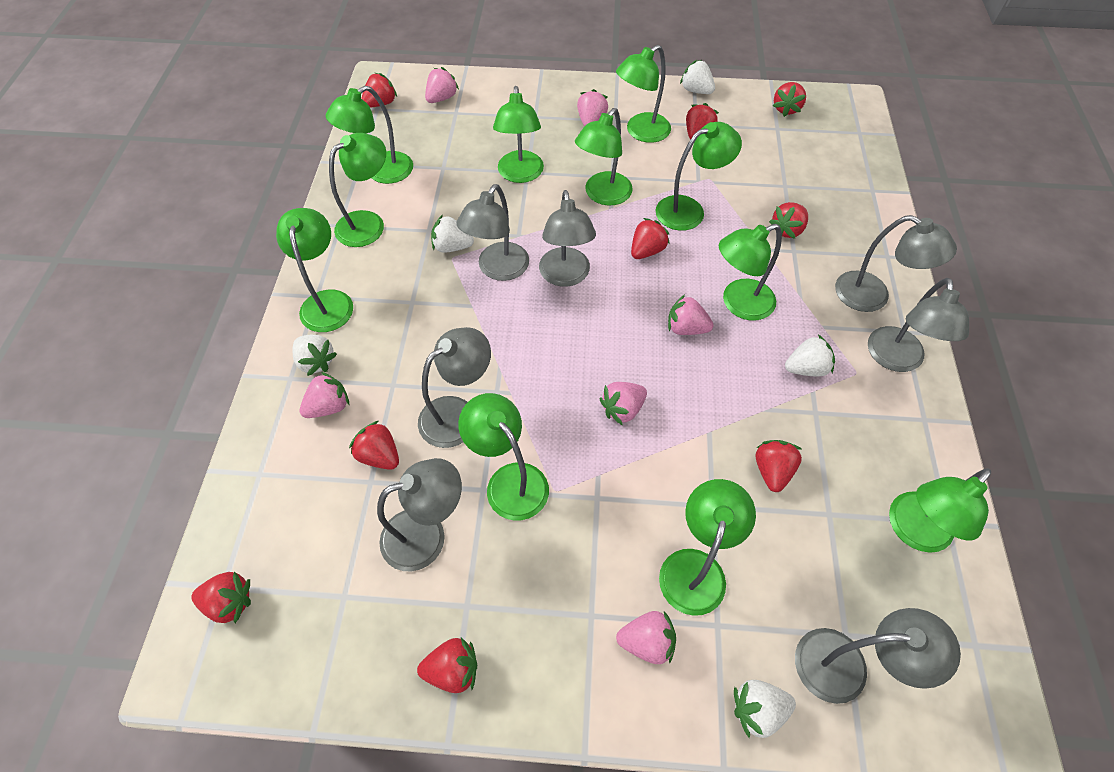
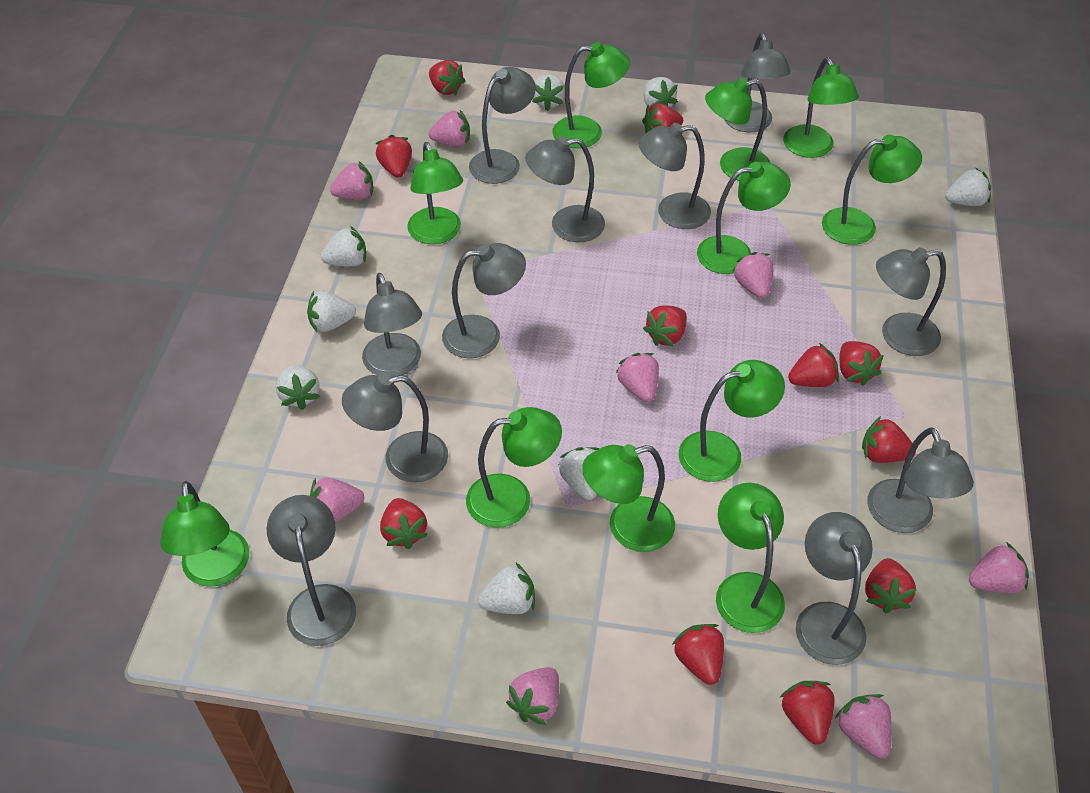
grey lamp: 7 -> 11
pink strawberry: 6 -> 8
red strawberry: 9 -> 11
white strawberry: 5 -> 8

